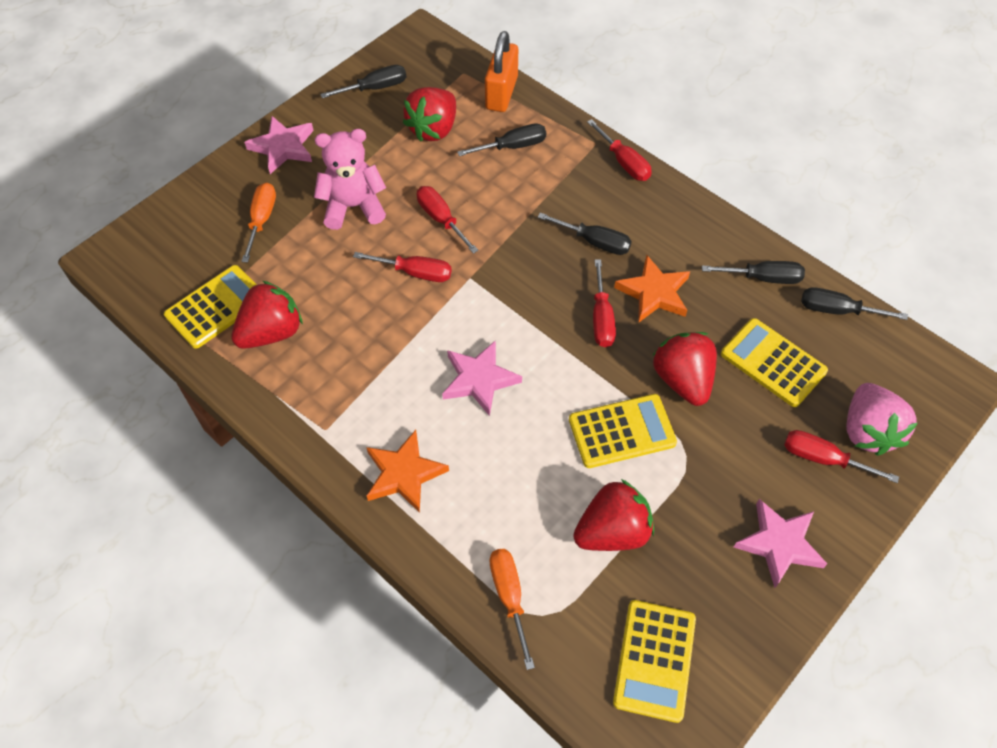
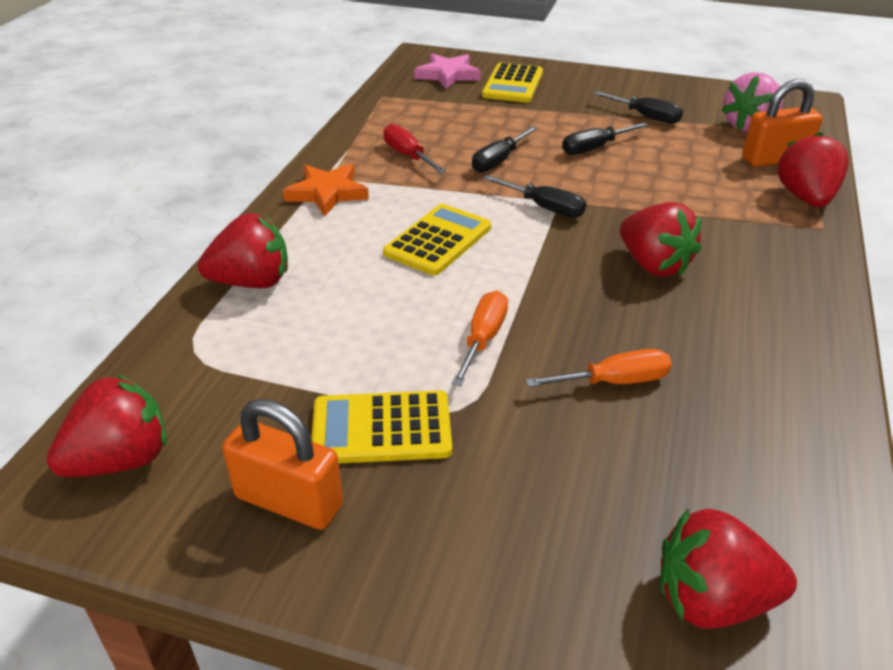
black screwdriver: 5 -> 4
orange padlock: 1 -> 2
orange star: 2 -> 1
pink star: 3 -> 1
pink teddy bear: 1 -> 0
red screwdriver: 5 -> 1
red strawberry: 4 -> 5
yellow calculator: 4 -> 3

